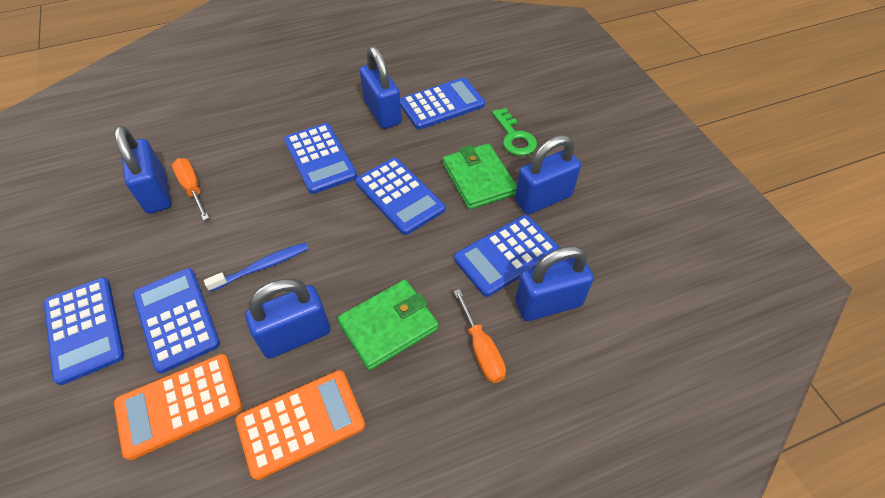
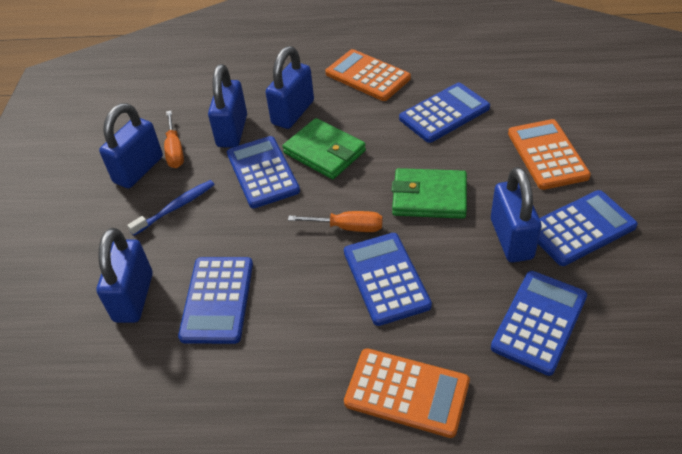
green key: 1 -> 0
orange calculator: 2 -> 3

